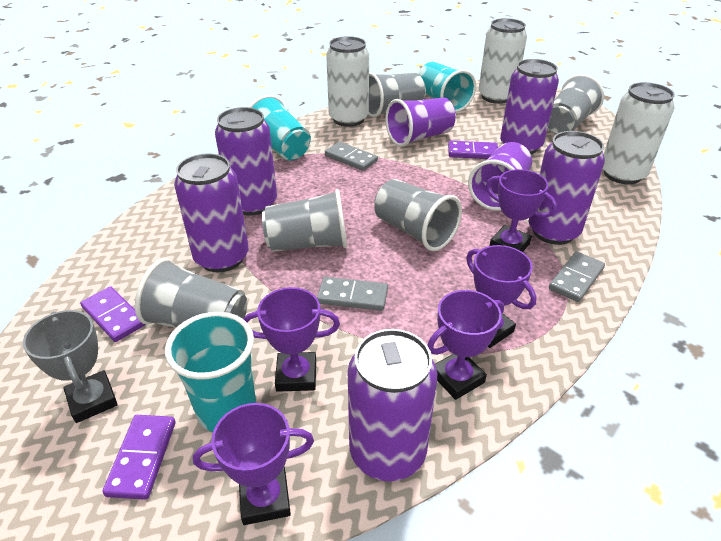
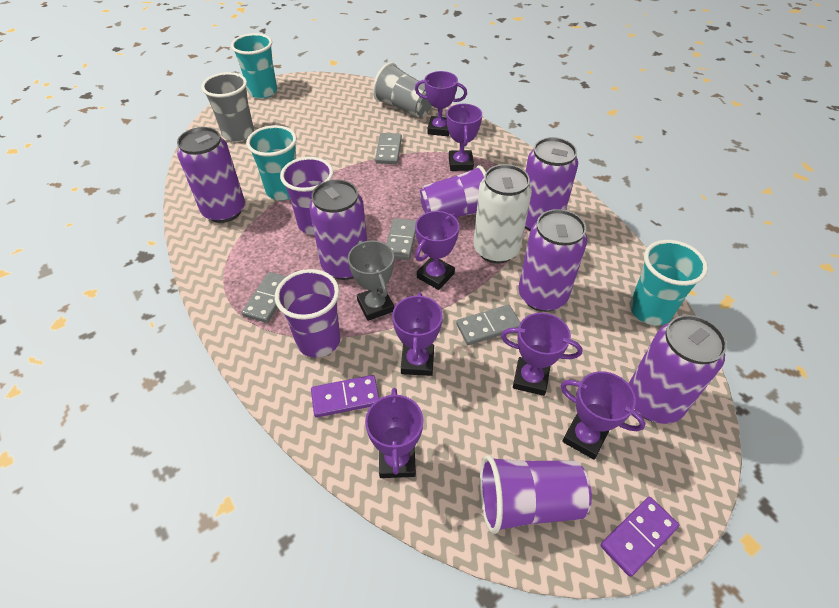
grey cup: 5 -> 2
grey domino: 3 -> 4
purple cup: 2 -> 4
purple domino: 3 -> 2
purple trophy: 5 -> 7
white can: 3 -> 1

